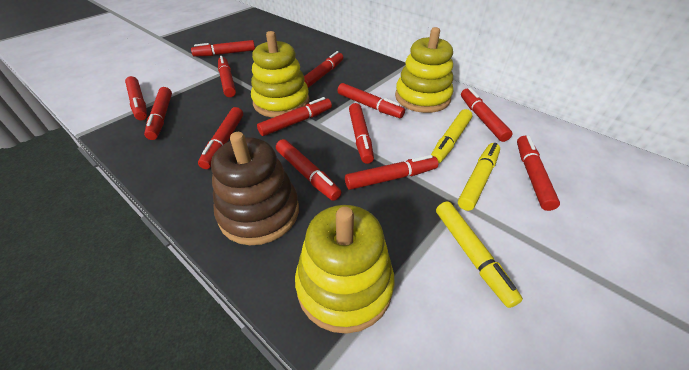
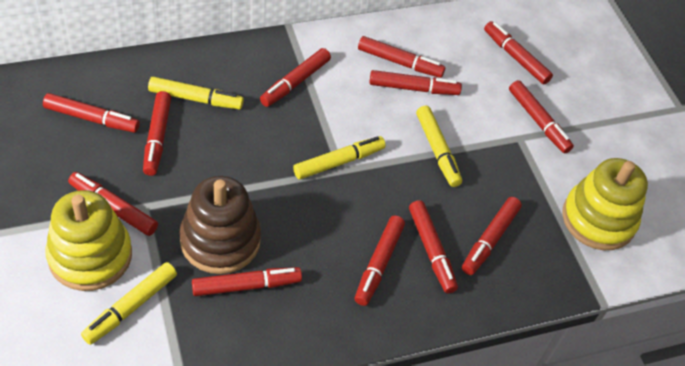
red marker: 13 -> 12
yellow marker: 3 -> 4
yellow stacking toy: 3 -> 2

